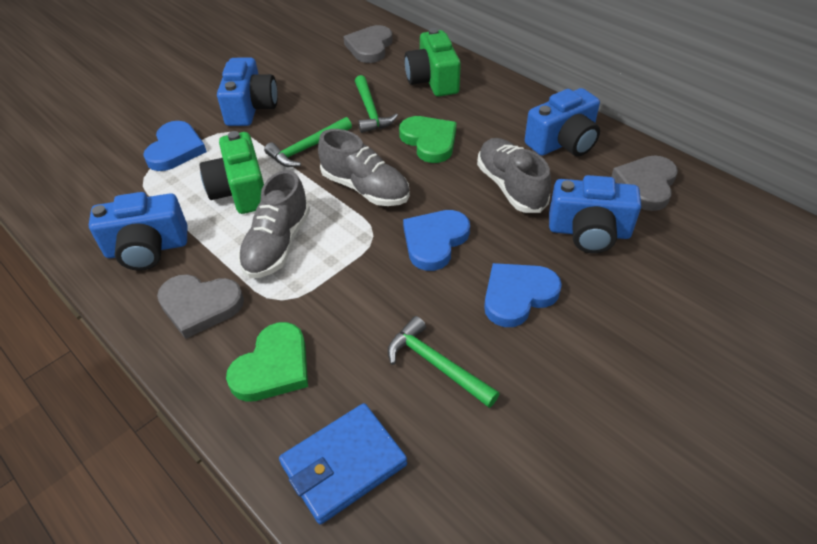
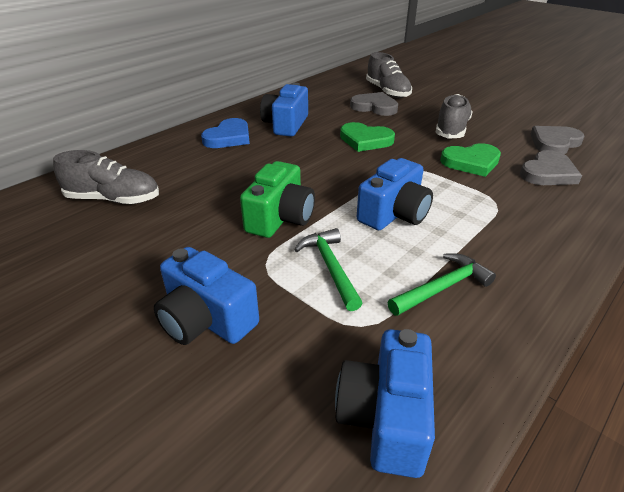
blue heart: 3 -> 1
blue wallet: 1 -> 0
green camera: 2 -> 1
green hammer: 3 -> 2

